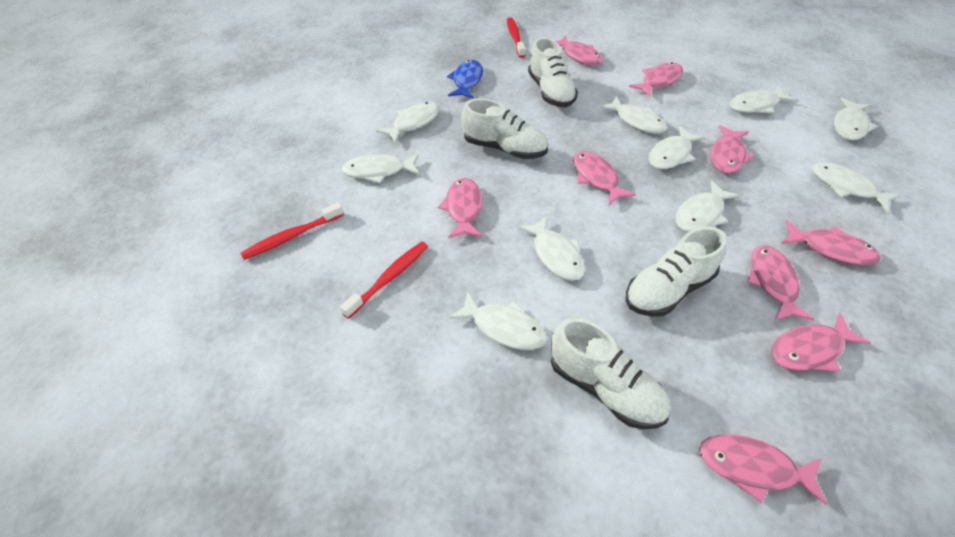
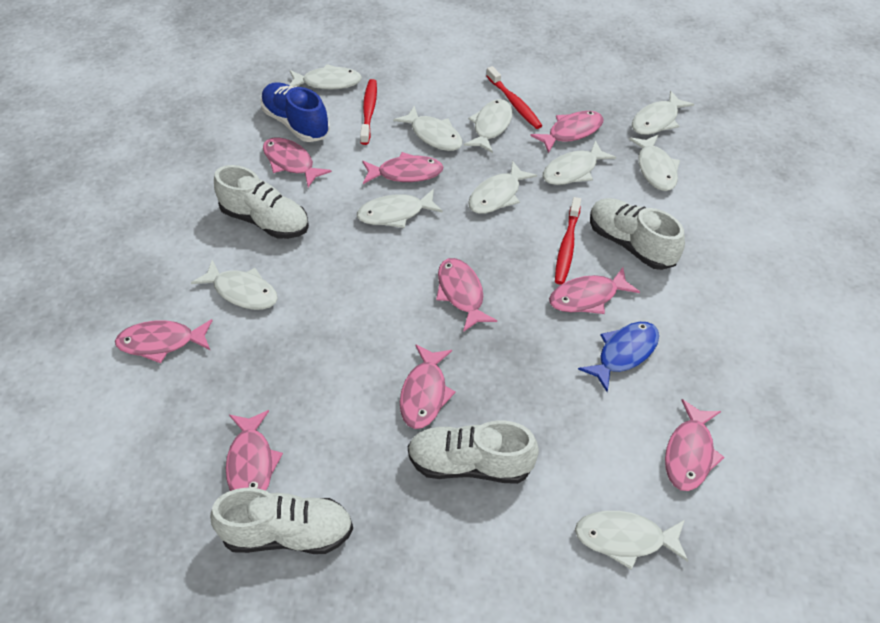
blue shoe: 0 -> 1

